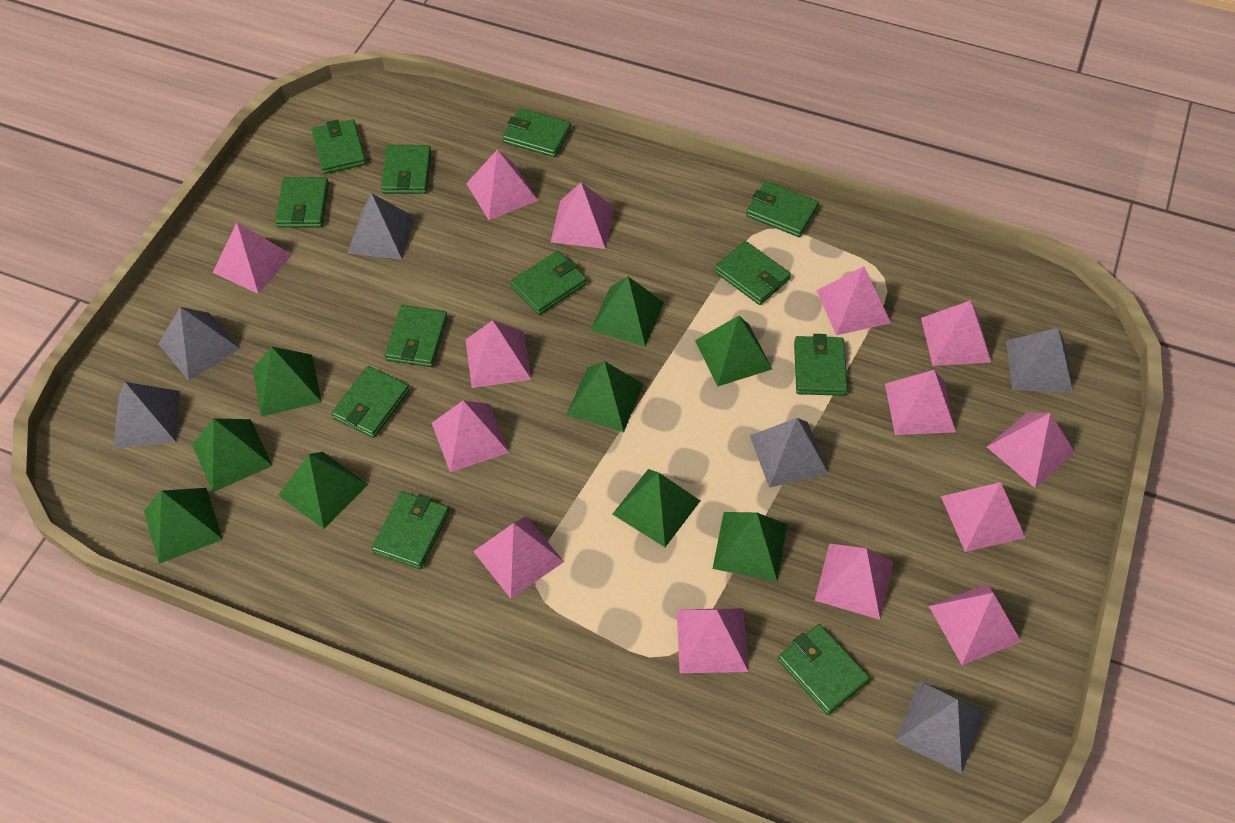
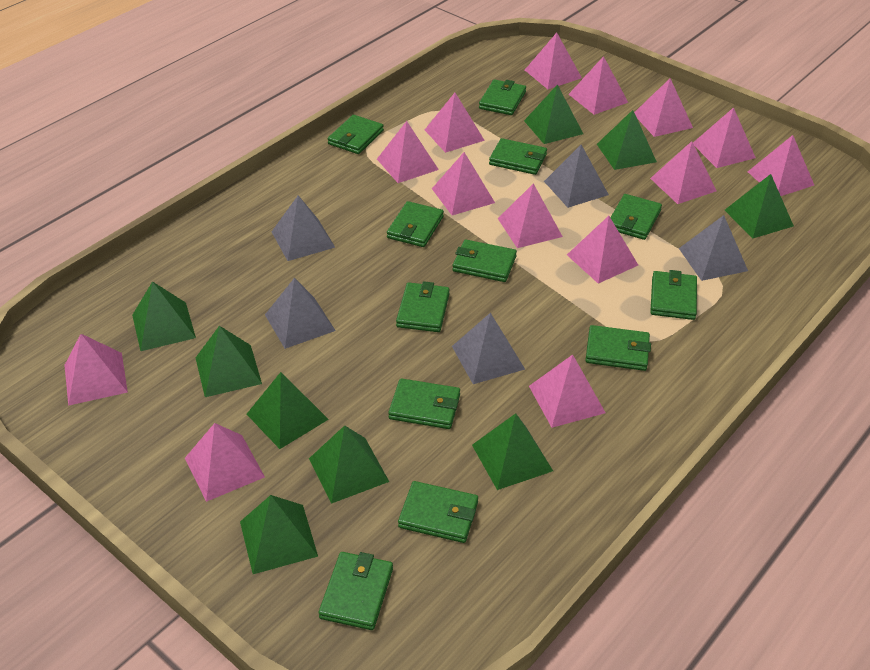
grey pyramid: 6 -> 5

